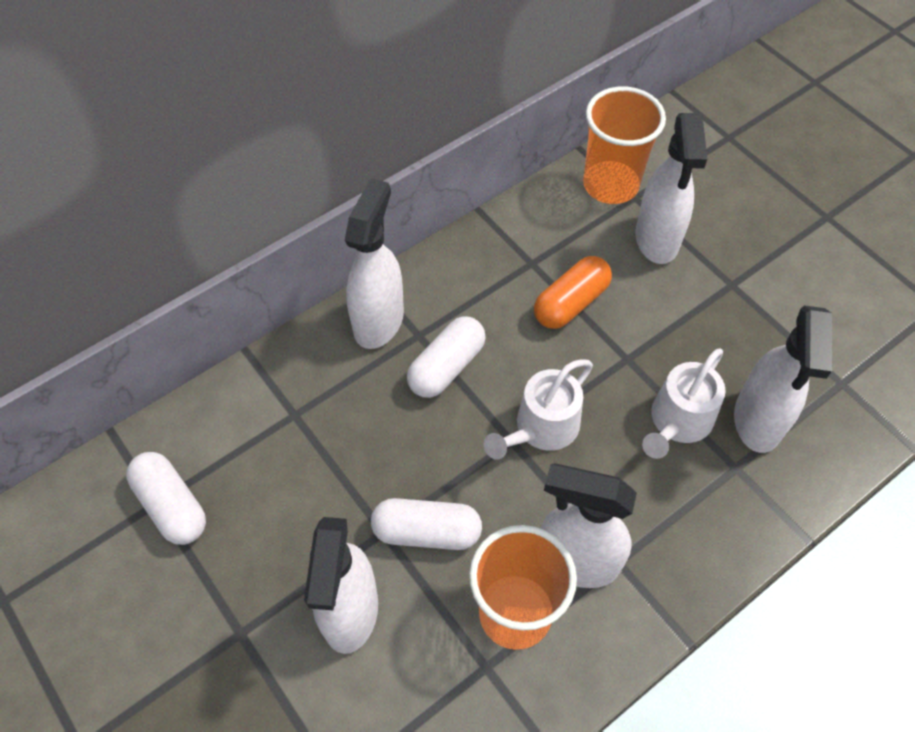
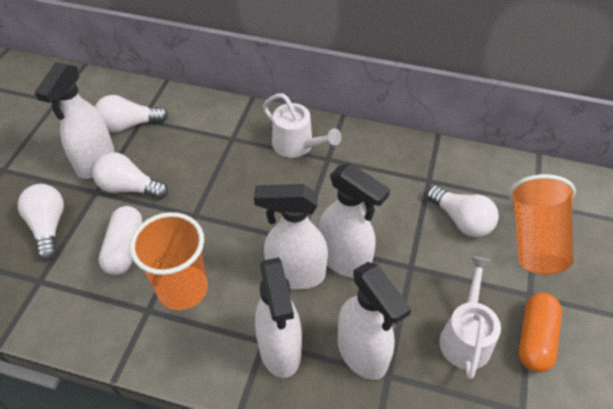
white capsule: 3 -> 1
white light bulb: 0 -> 4

